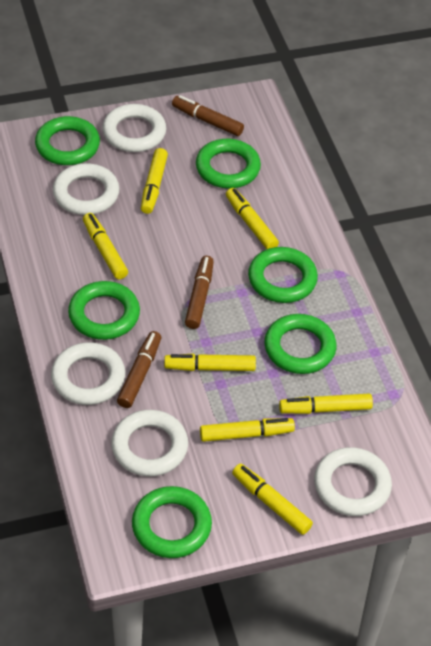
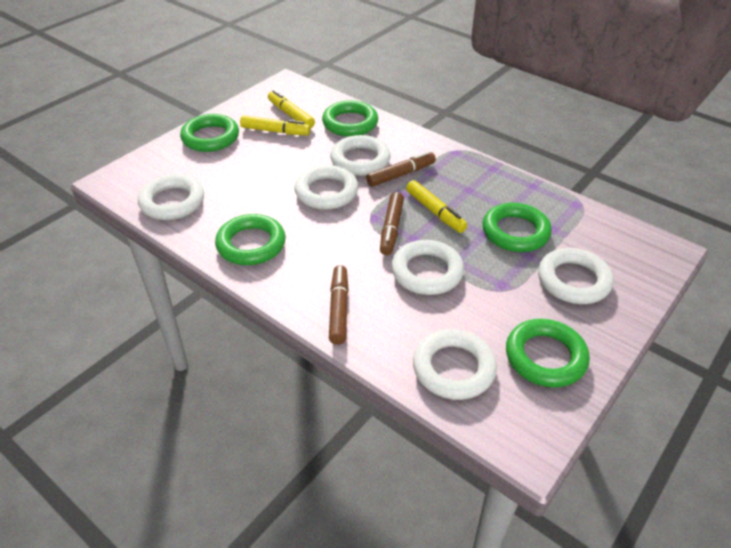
green ring: 6 -> 5
white ring: 5 -> 6
yellow marker: 7 -> 3

